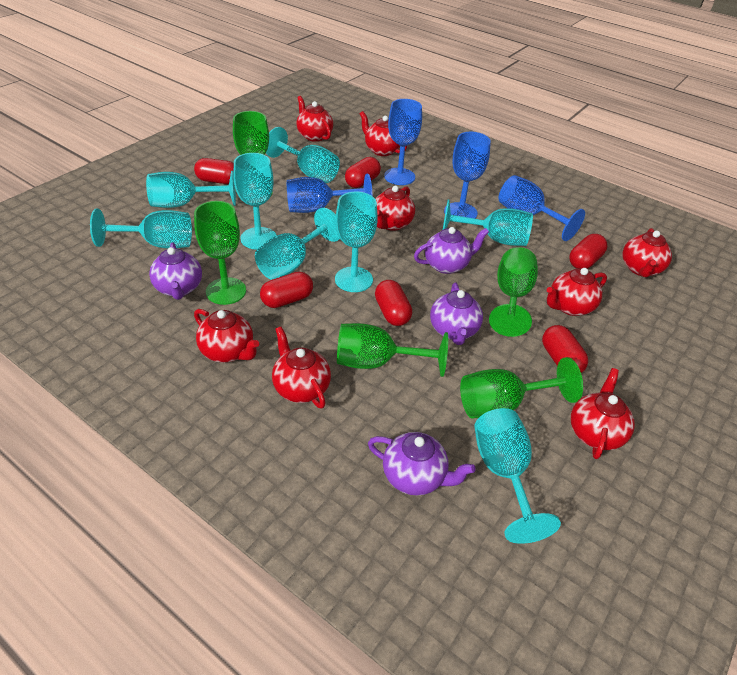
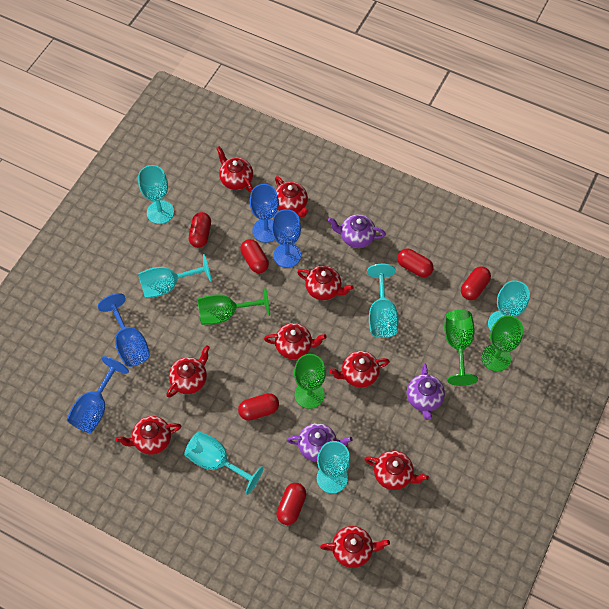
green goblet: 5 -> 4
purple teapot: 4 -> 3
red teapot: 8 -> 9
turquoise goblet: 8 -> 6

